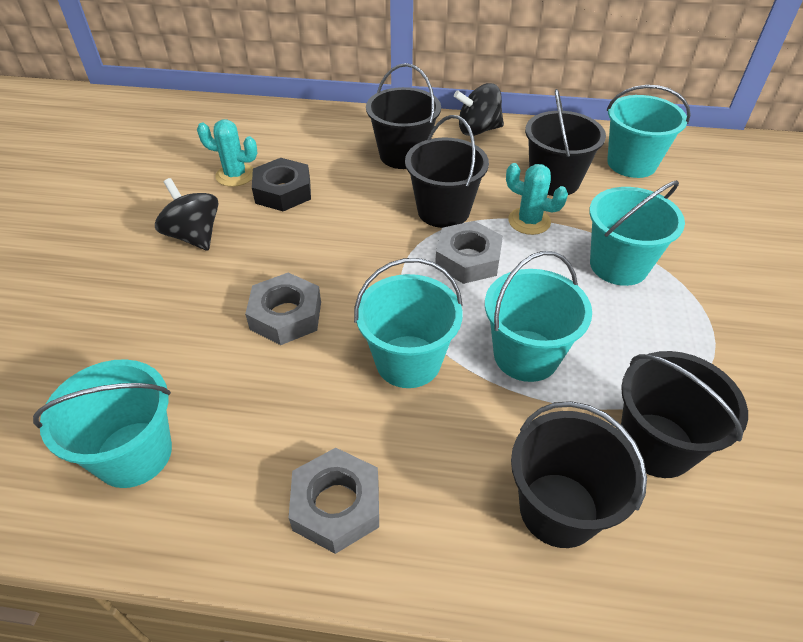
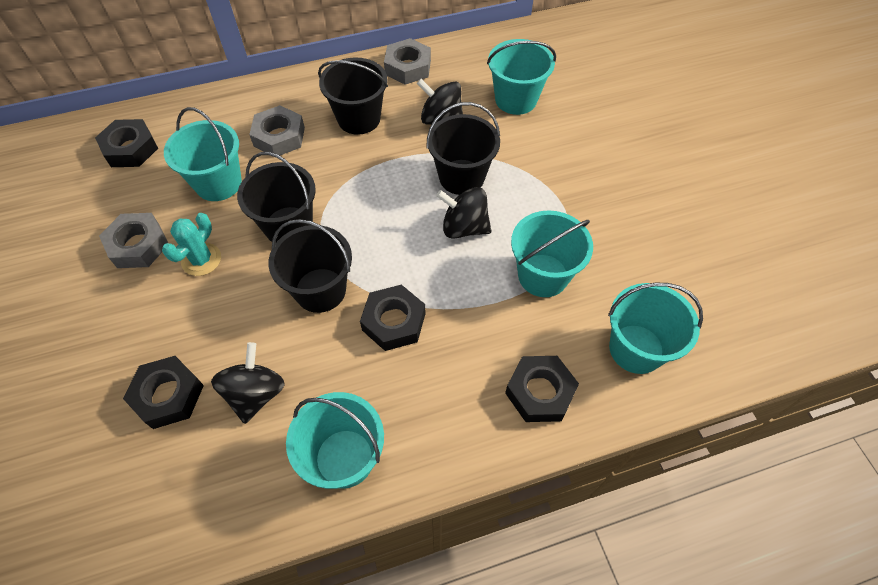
black bucket: 5 -> 4
black nut: 1 -> 4
black spinning top: 2 -> 3
turquoise cactus: 2 -> 1

